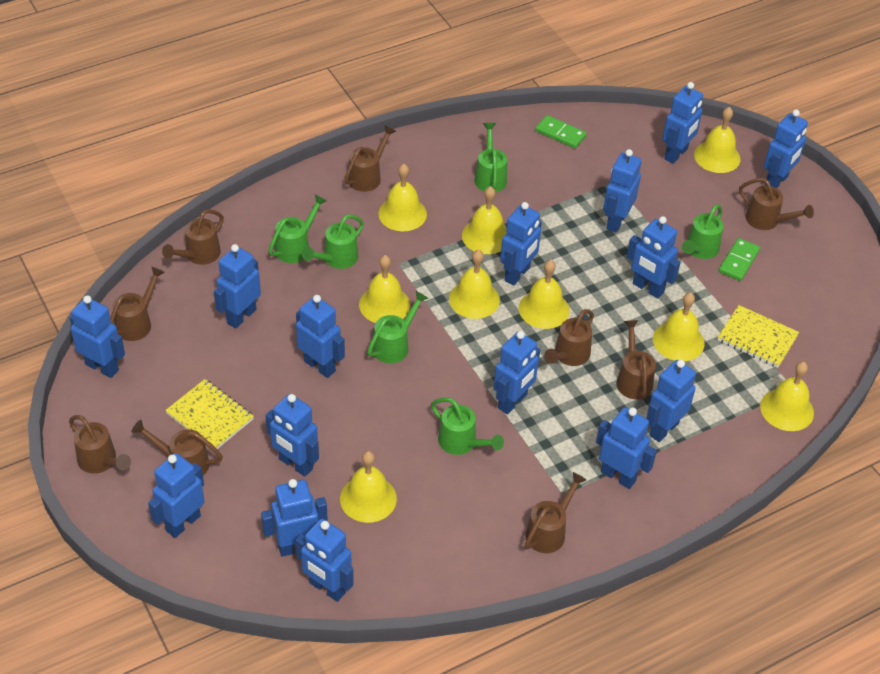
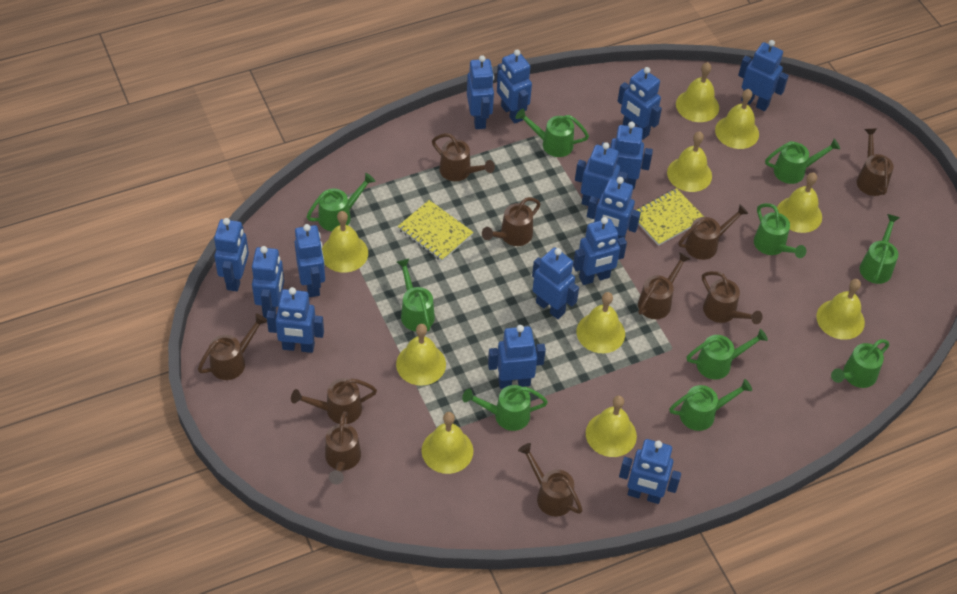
brown watering can: 9 -> 10
green domino: 2 -> 0
green watering can: 6 -> 10
yellow bell: 9 -> 10

